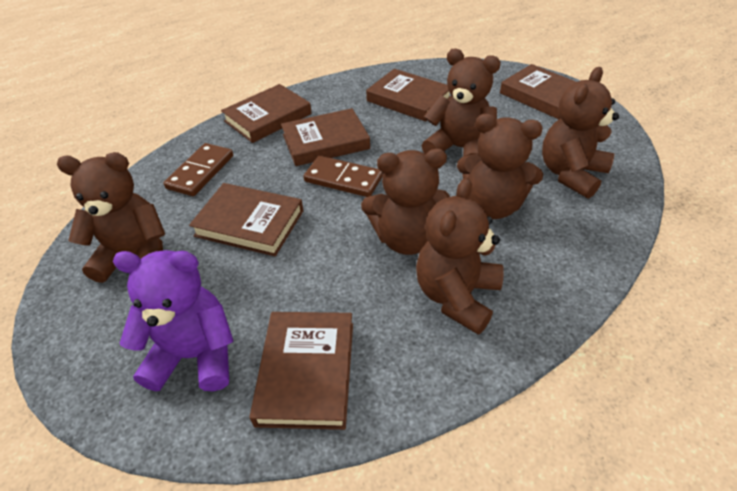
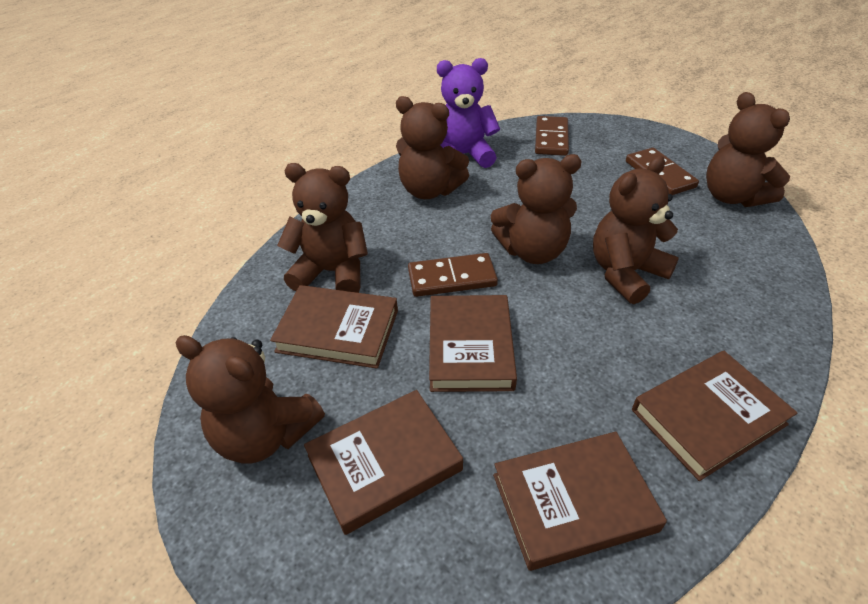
brown book: 6 -> 5
brown domino: 2 -> 3

